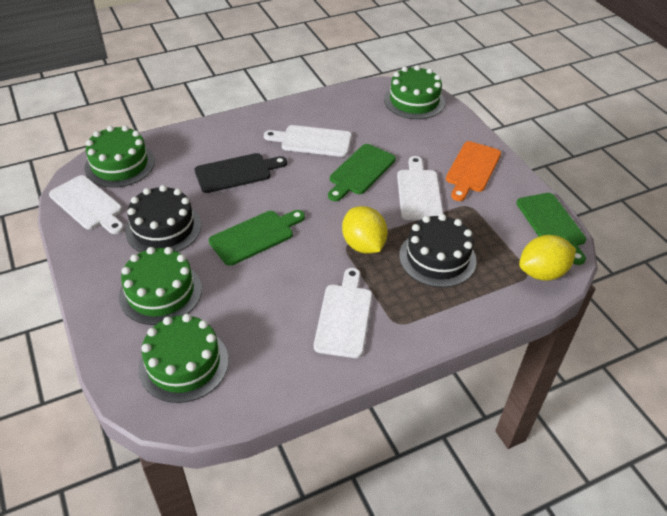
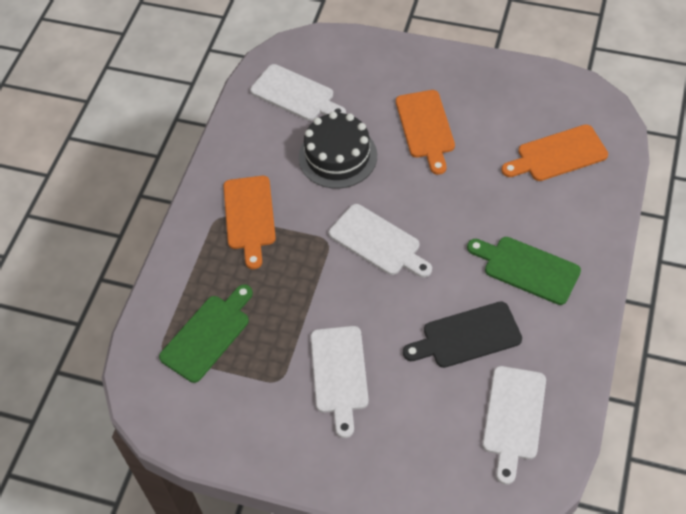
black cake: 2 -> 1
green cake: 4 -> 0
green cutting board: 3 -> 2
orange cutting board: 1 -> 3
yellow lemon: 2 -> 0

